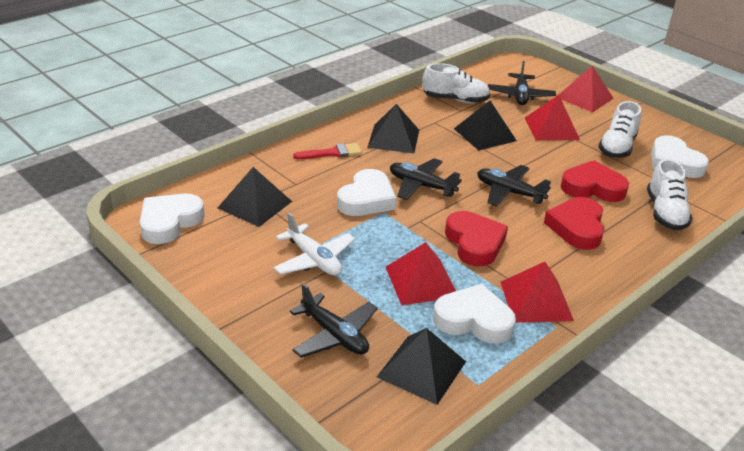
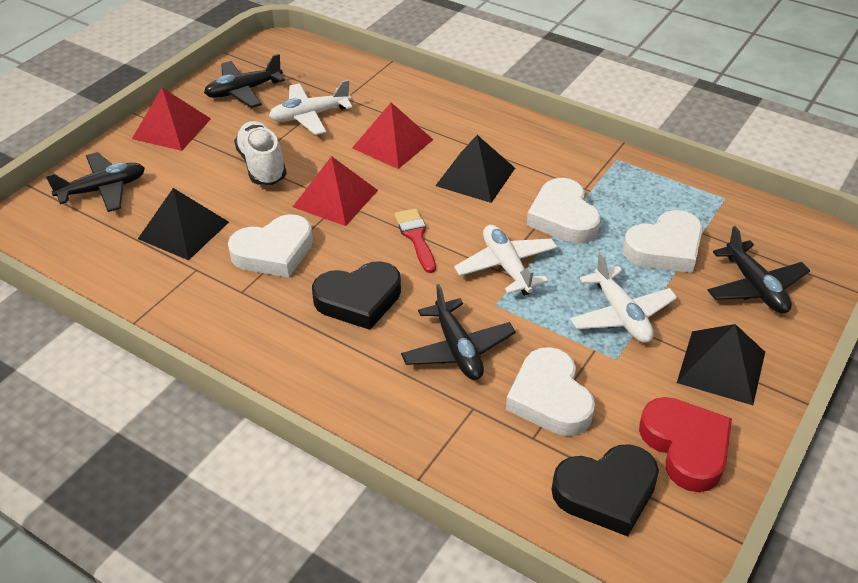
black heart: 0 -> 2
black pyramid: 4 -> 3
red heart: 3 -> 1
red pyramid: 4 -> 3
white plane: 1 -> 3
white shoe: 3 -> 1

